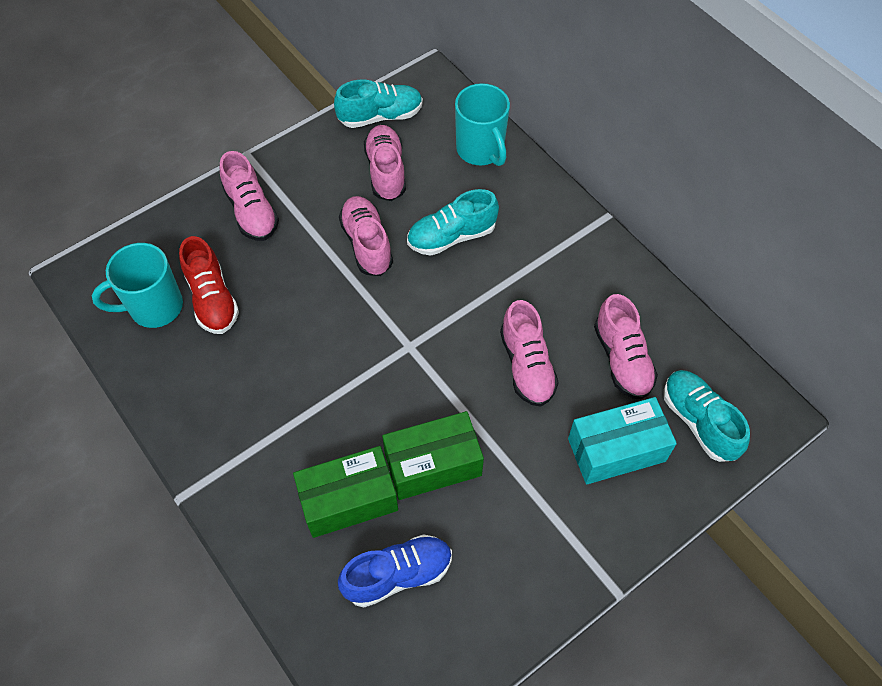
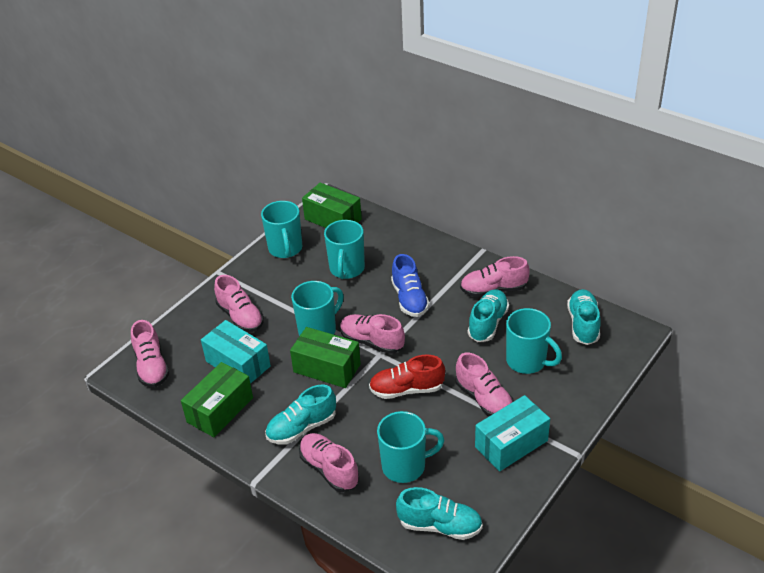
green box: 2 -> 3
pink shoe: 5 -> 6
turquoise box: 1 -> 2
turquoise mug: 2 -> 5
turquoise shoe: 3 -> 4

